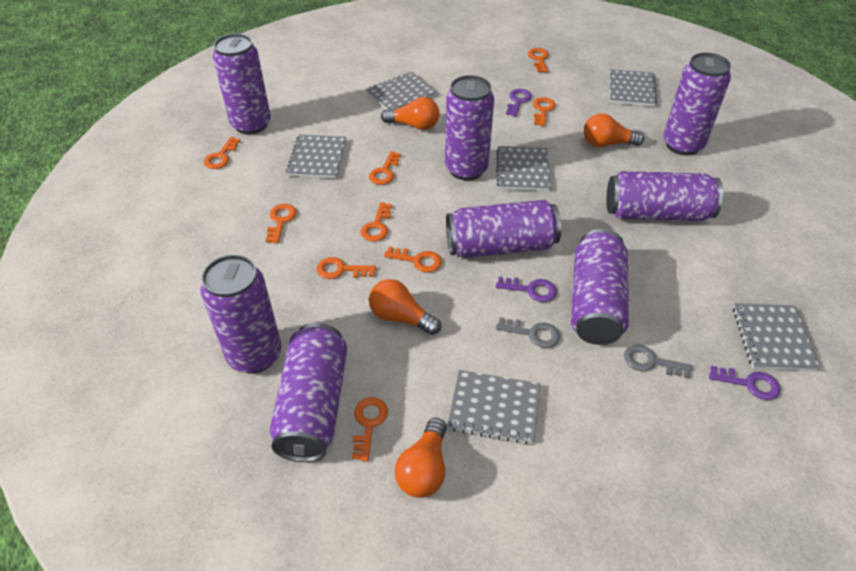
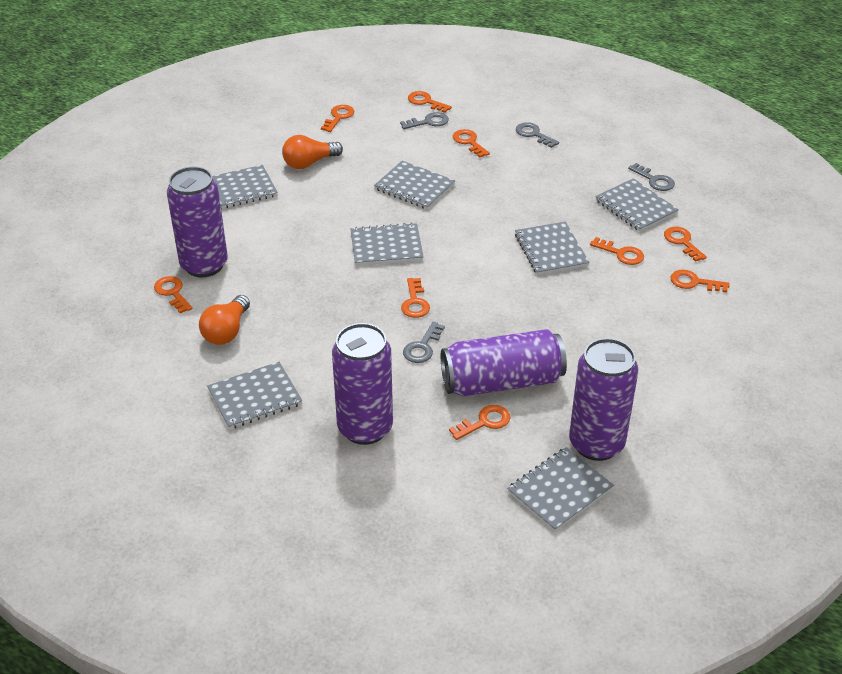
grey key: 2 -> 4
grey notebook: 6 -> 7
orange light bulb: 4 -> 2
purple can: 8 -> 4
purple key: 3 -> 0

